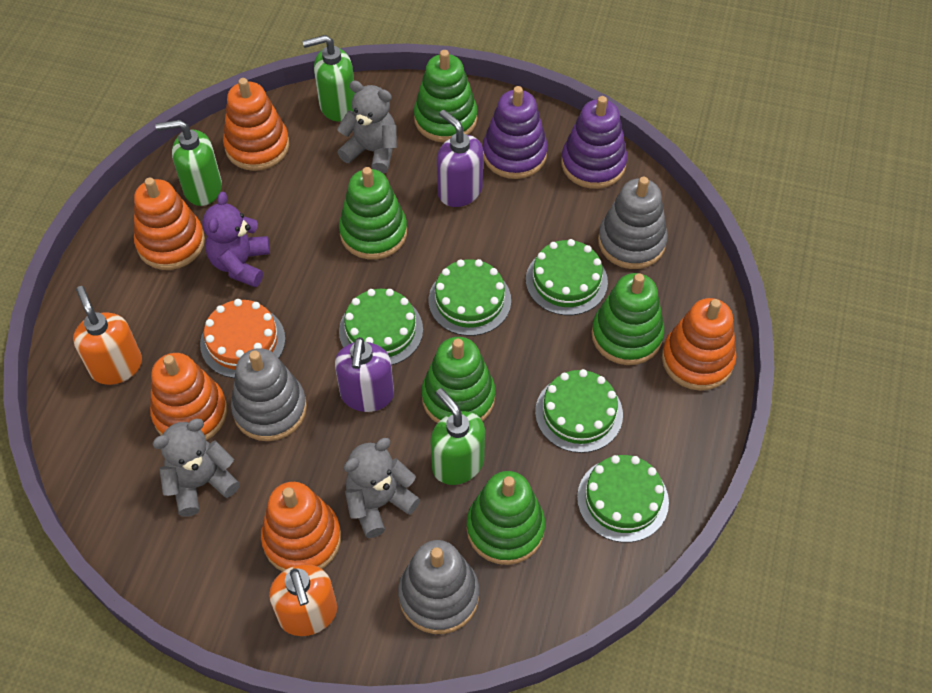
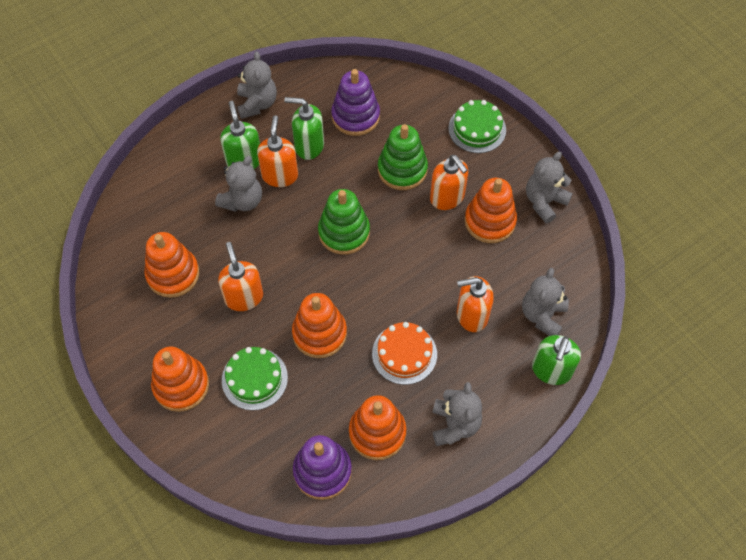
green cake: 5 -> 2
green stacking toy: 5 -> 2
grey stacking toy: 3 -> 0
grey teddy bear: 3 -> 5
orange soap dispenser: 2 -> 4
purple soap dispenser: 2 -> 0
purple teddy bear: 1 -> 0

